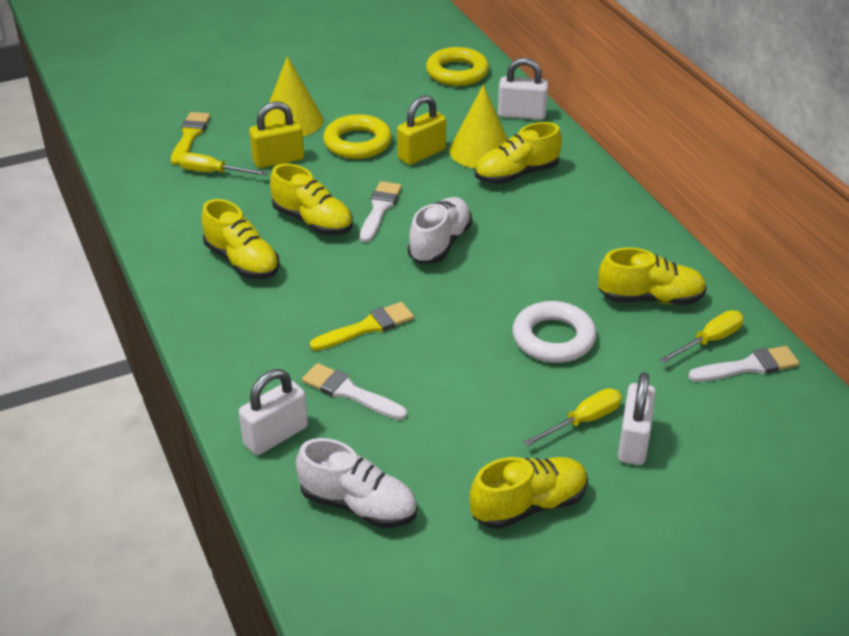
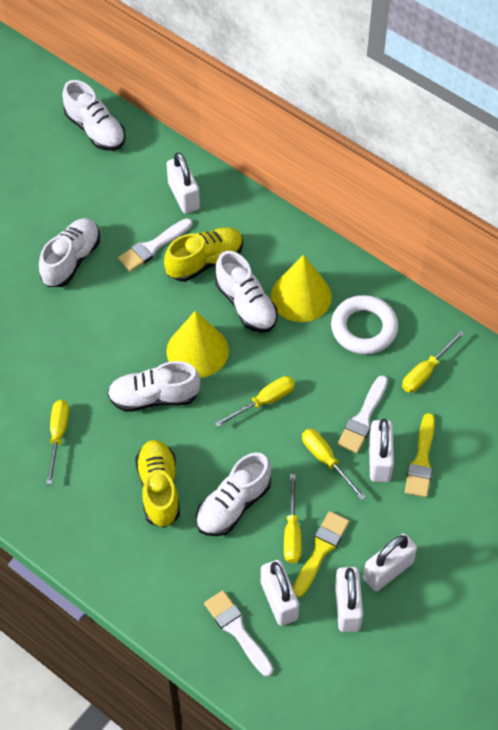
white padlock: 3 -> 5
white shoe: 2 -> 5
yellow padlock: 2 -> 0
yellow ring: 2 -> 0
yellow screwdriver: 3 -> 5
yellow shoe: 5 -> 2

